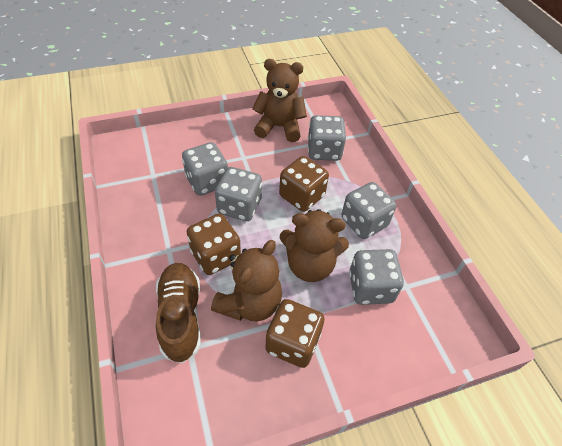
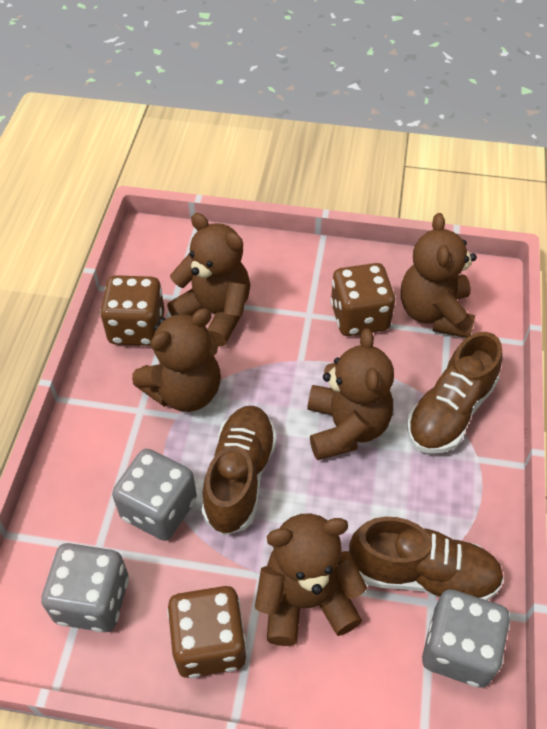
brown shoe: 1 -> 3
brown teddy bear: 3 -> 5
grey dice: 5 -> 3

